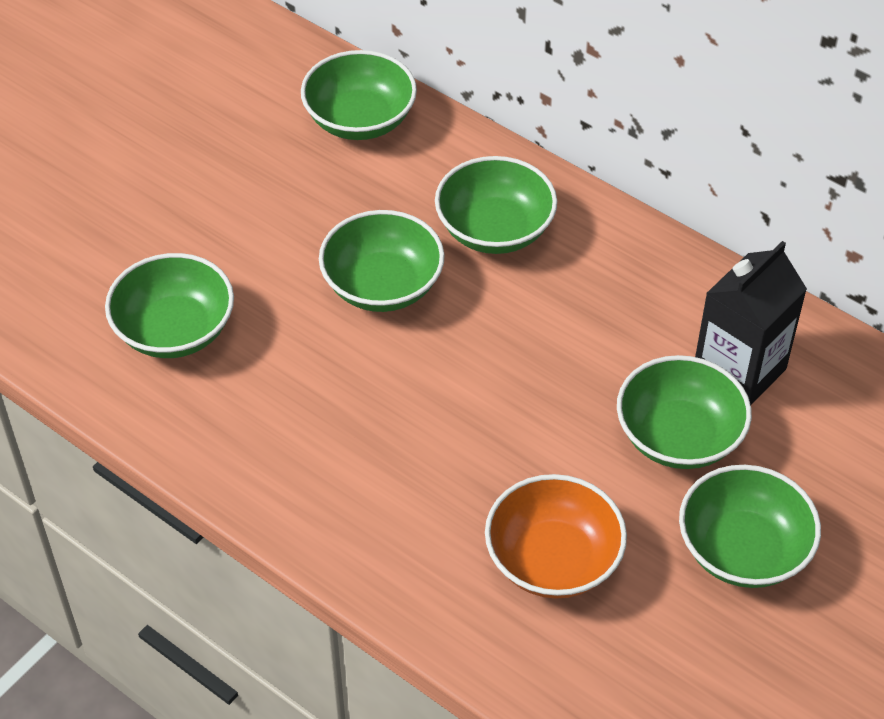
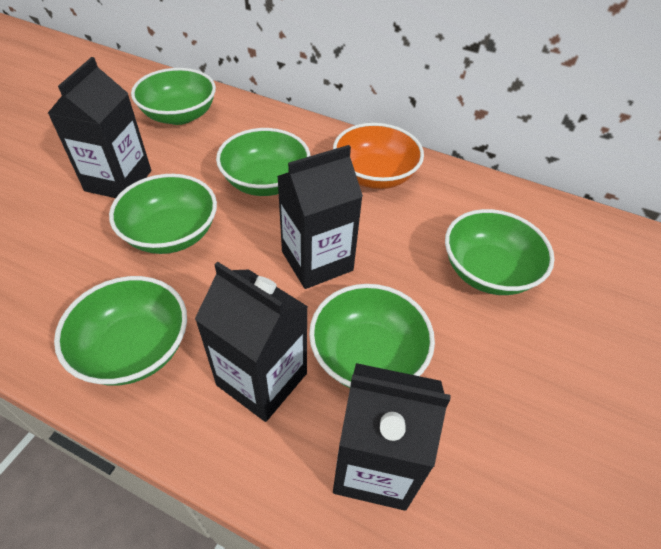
black carton: 1 -> 4

